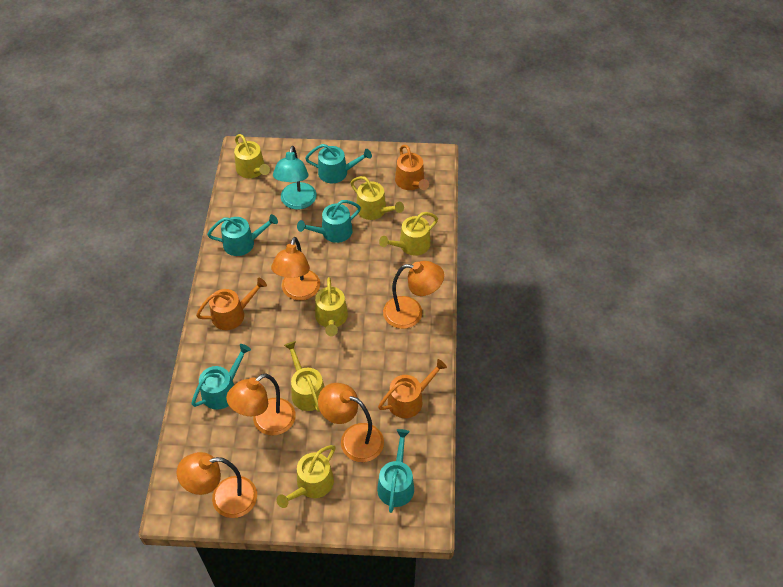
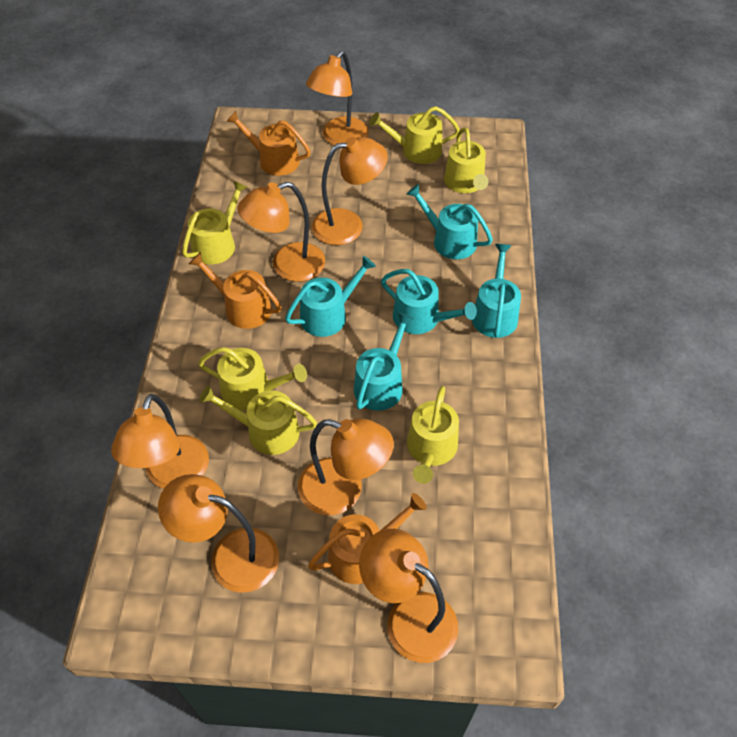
orange lamp: 5 -> 7
turquoise lamp: 1 -> 0

